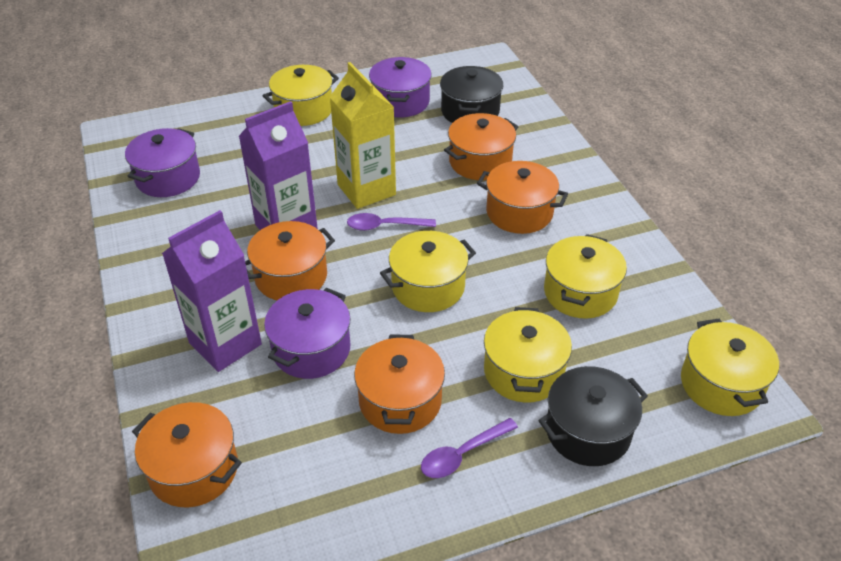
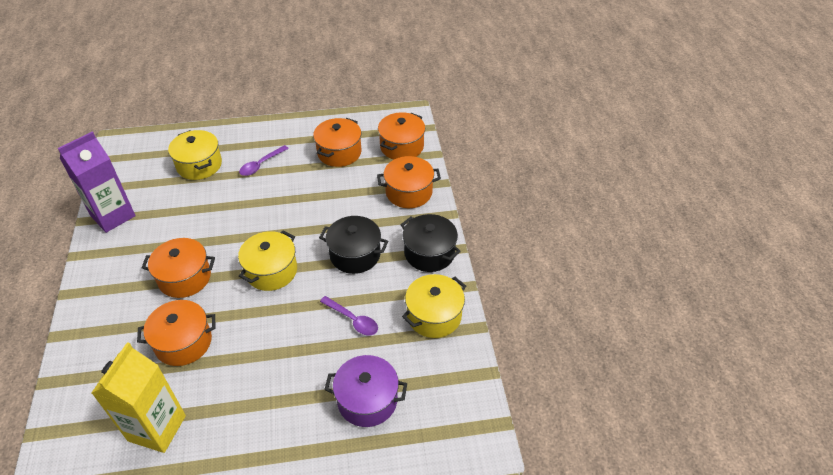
purple carton: 2 -> 1
purple pot: 3 -> 1
yellow pot: 5 -> 3

